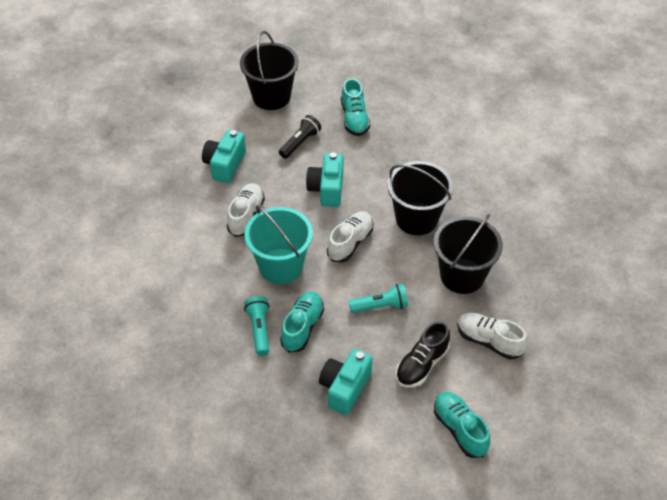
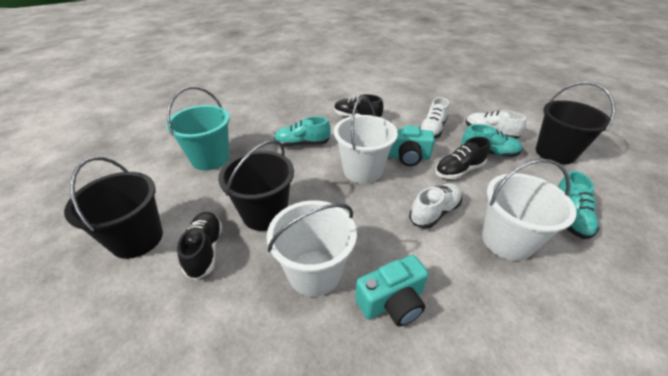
black flashlight: 1 -> 0
black shoe: 1 -> 3
turquoise camera: 3 -> 2
turquoise flashlight: 2 -> 0
white bucket: 0 -> 3

